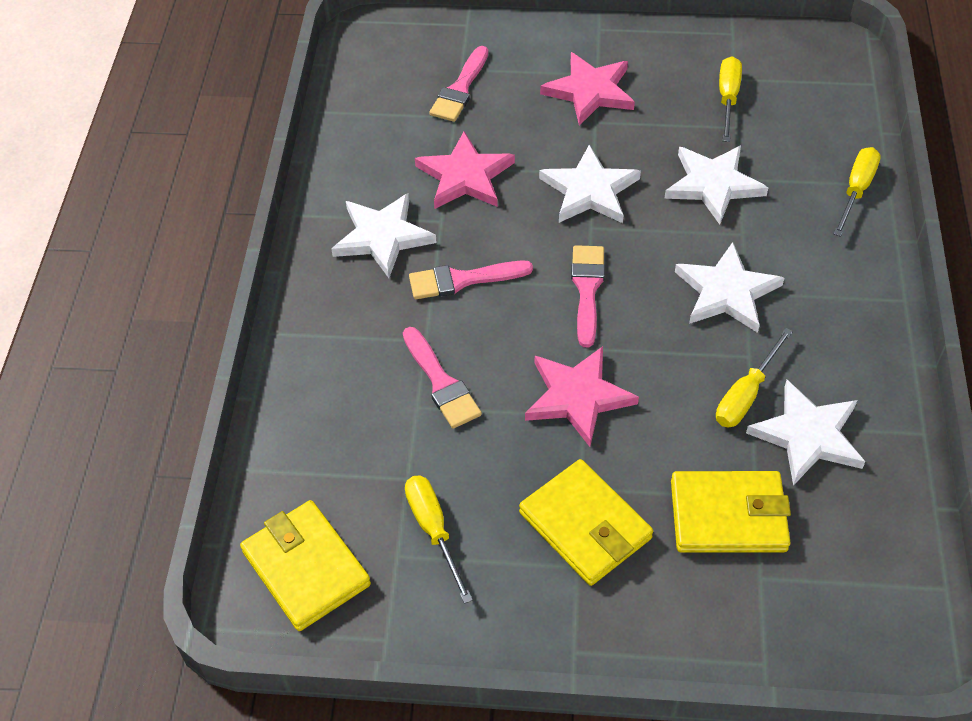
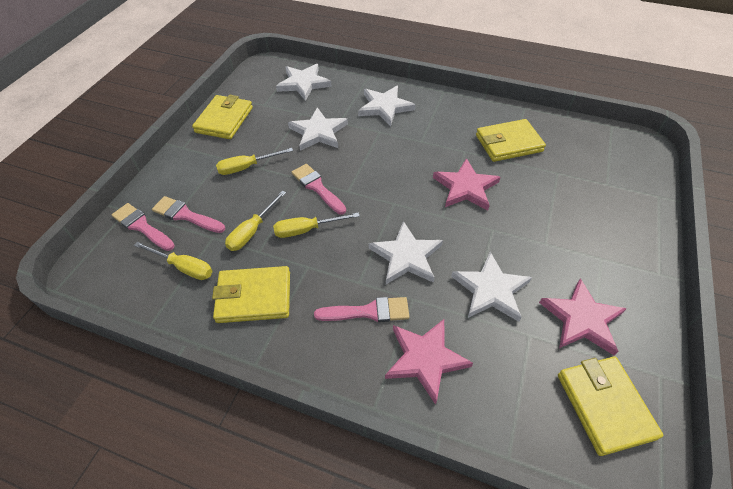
yellow wallet: 3 -> 4

